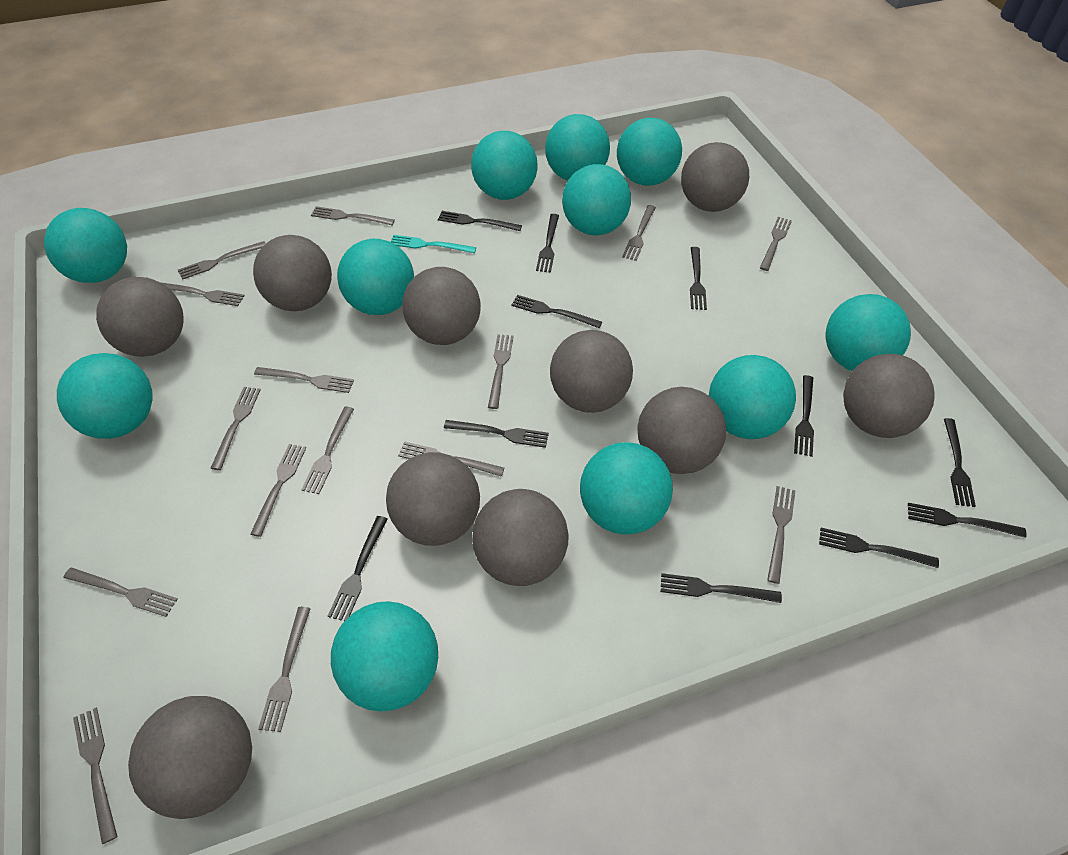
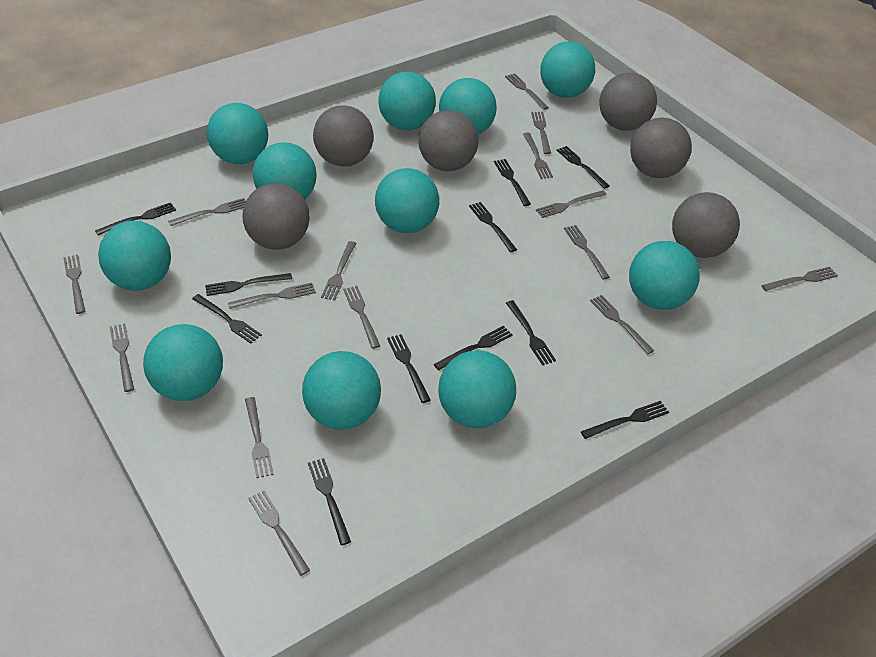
grey ball: 10 -> 6
turquoise fork: 1 -> 0

